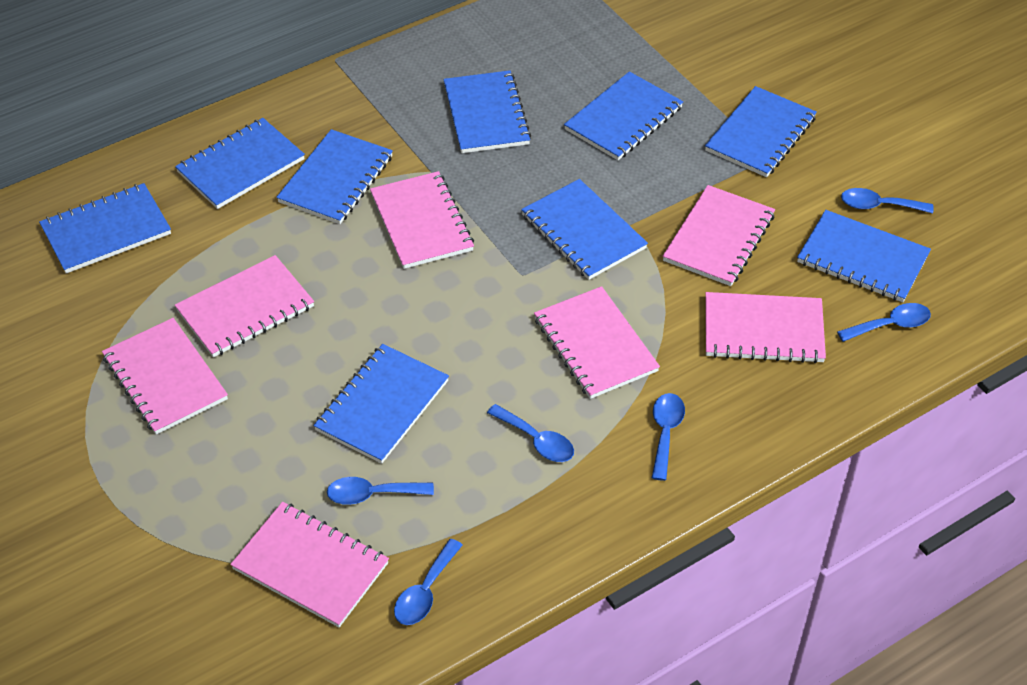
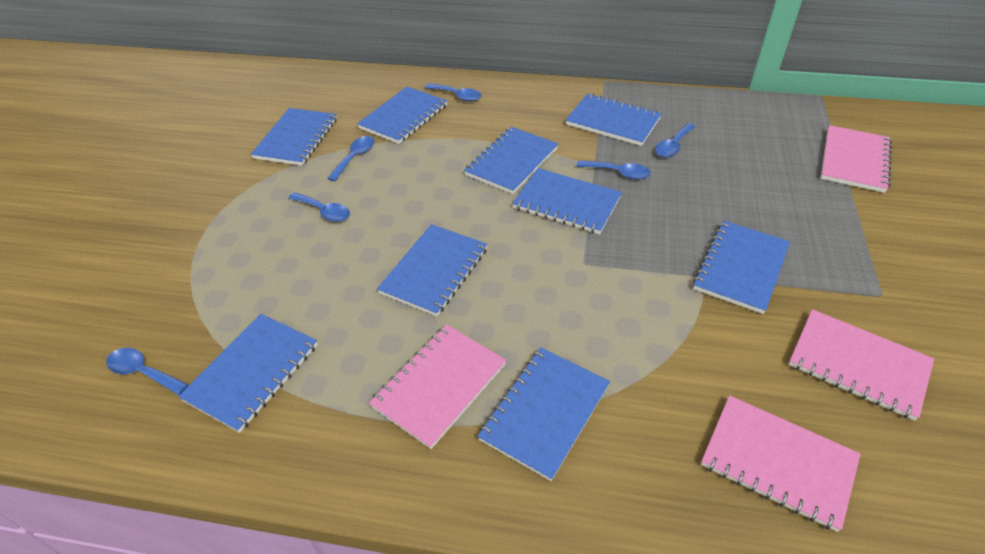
pink notebook: 7 -> 4

